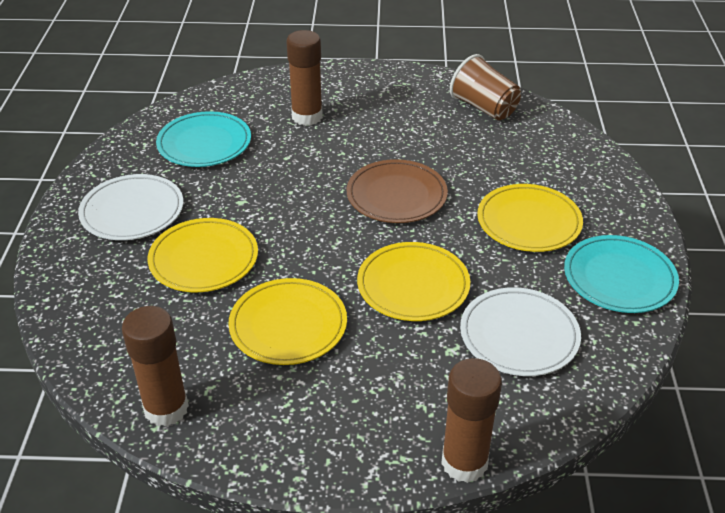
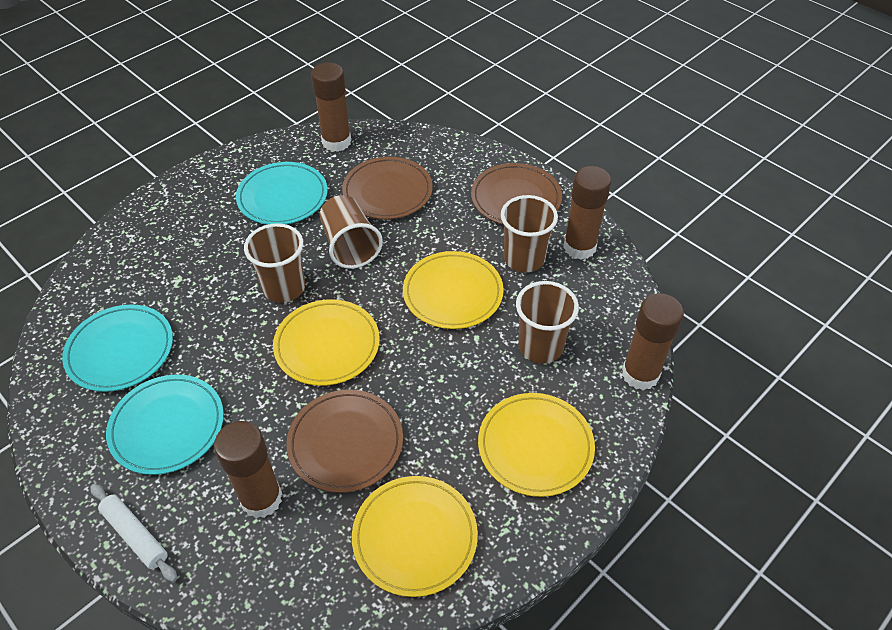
brown cup: 1 -> 4
brown glue stick: 3 -> 4
brown plate: 1 -> 3
turquoise plate: 2 -> 3
white plate: 2 -> 0
white rolling pin: 0 -> 1

